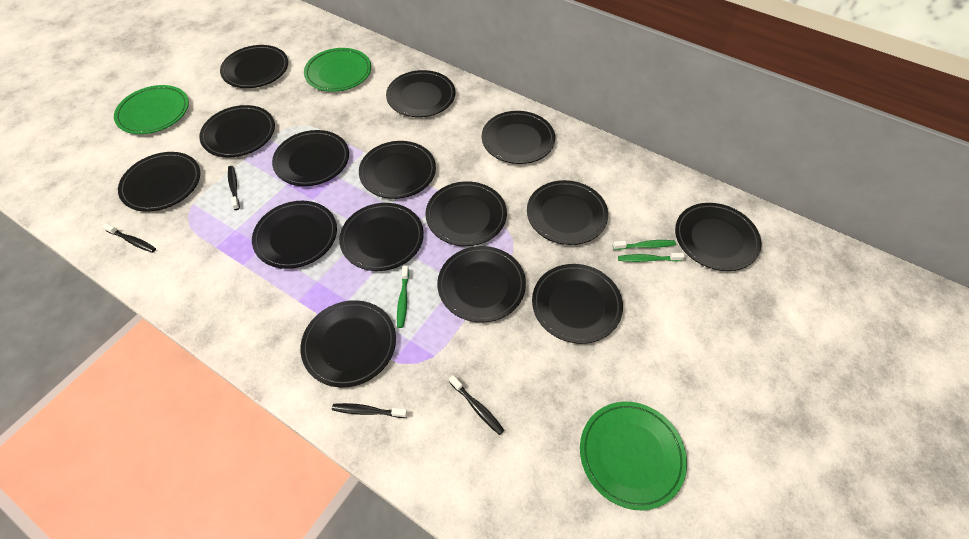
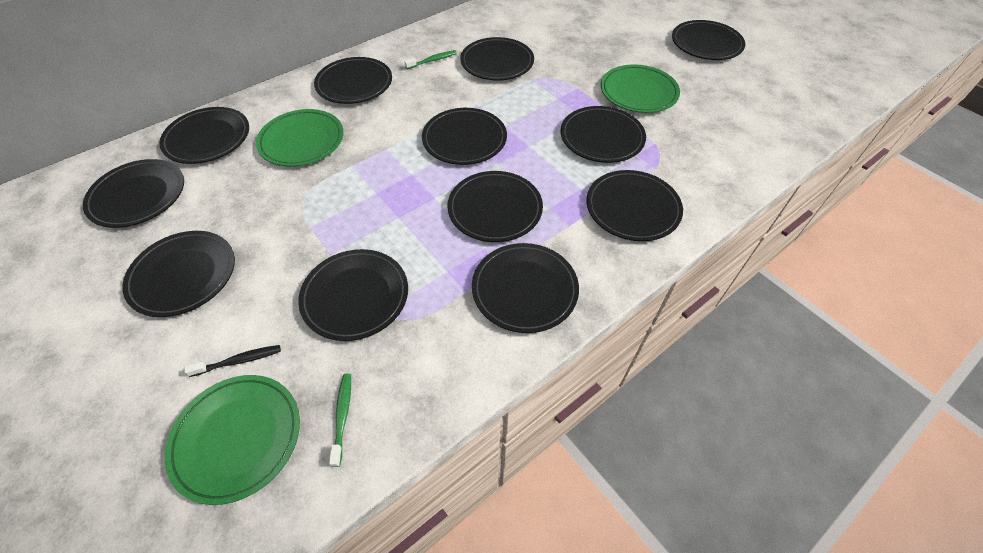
black plate: 15 -> 12
black toothbrush: 4 -> 1
green toothbrush: 3 -> 2

